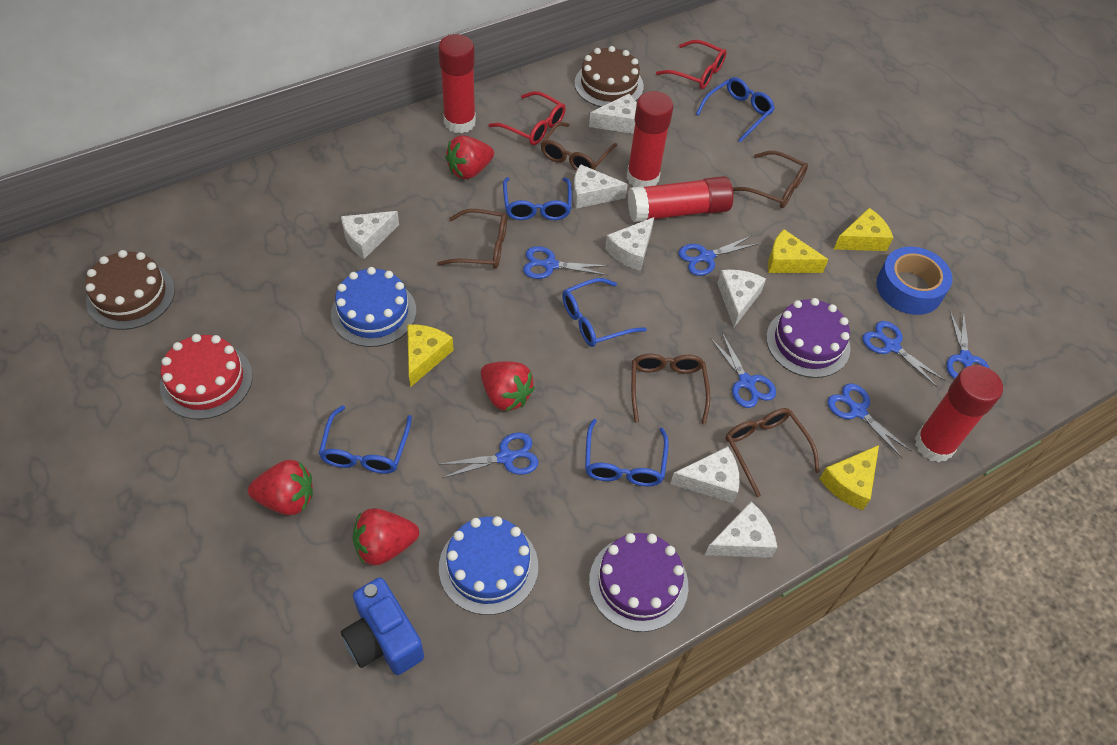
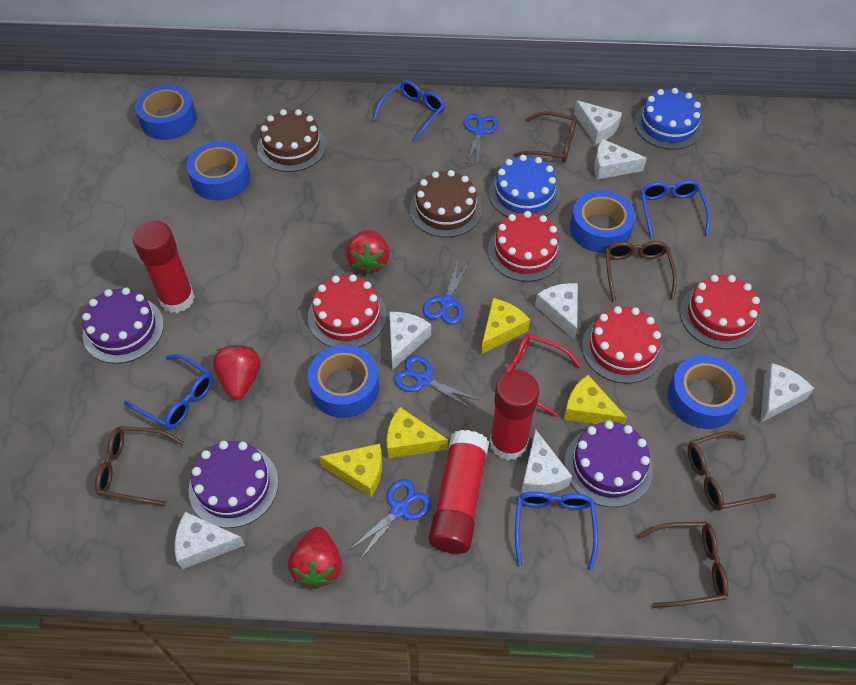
blue camera: 1 -> 0
blue glasses: 5 -> 4
blue scissors: 7 -> 4
blue tape: 1 -> 5
purple cake: 2 -> 3
red cake: 1 -> 4
red glasses: 2 -> 1
red glue stick: 4 -> 3
red strawberry: 4 -> 3

